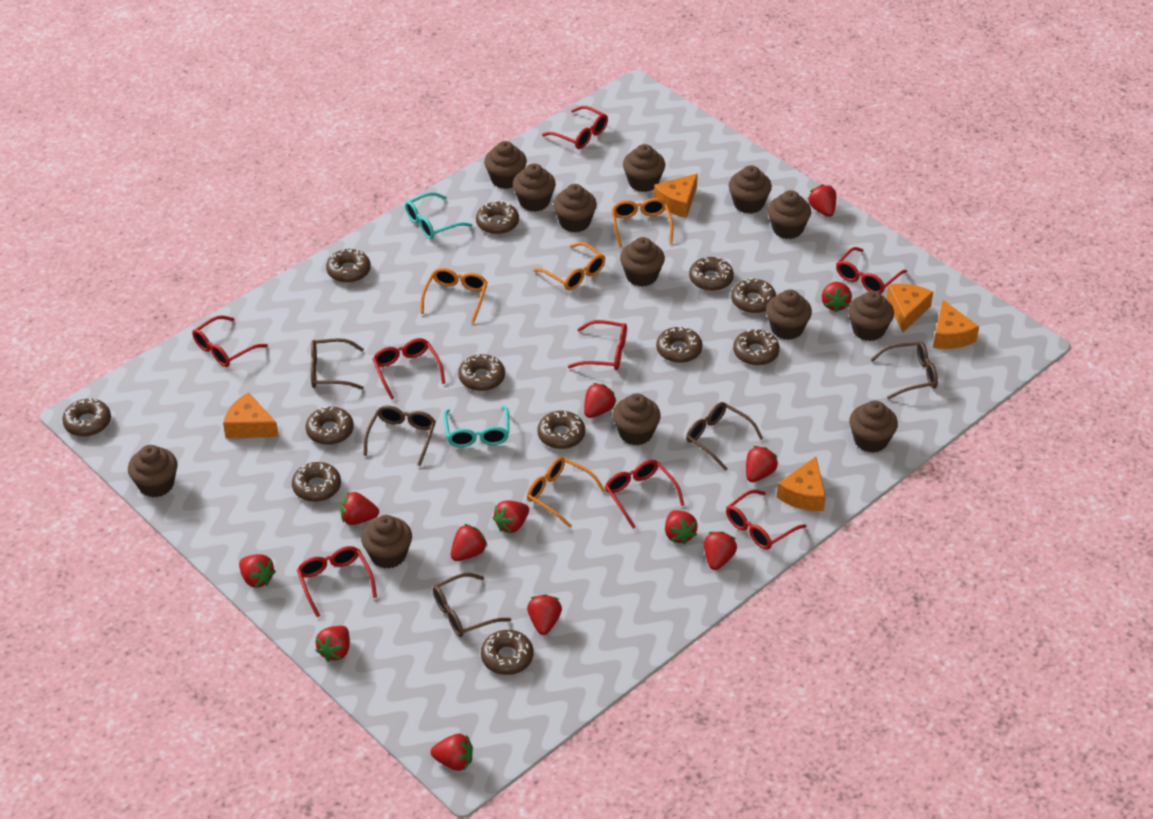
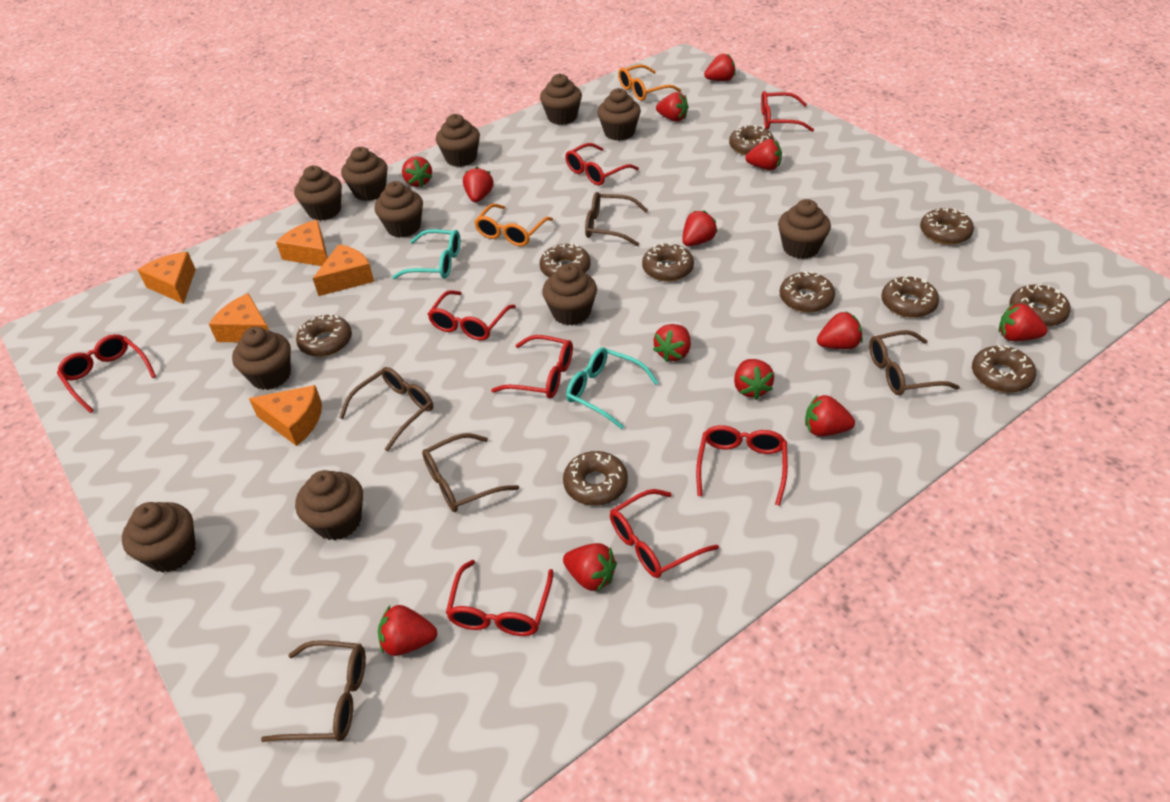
brown cupcake: 13 -> 11
brown donut: 12 -> 10
orange glasses: 4 -> 2

